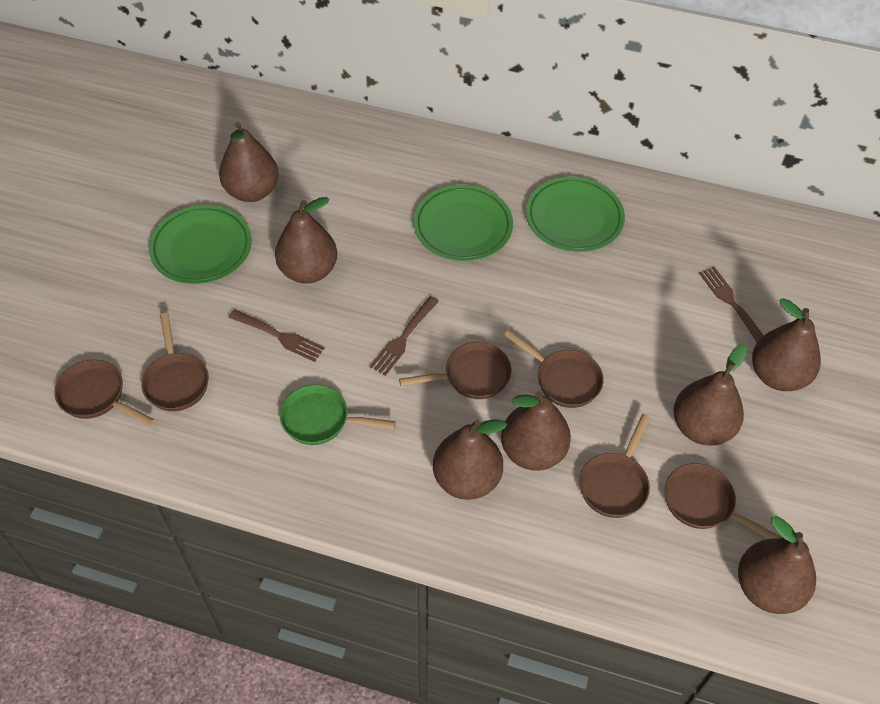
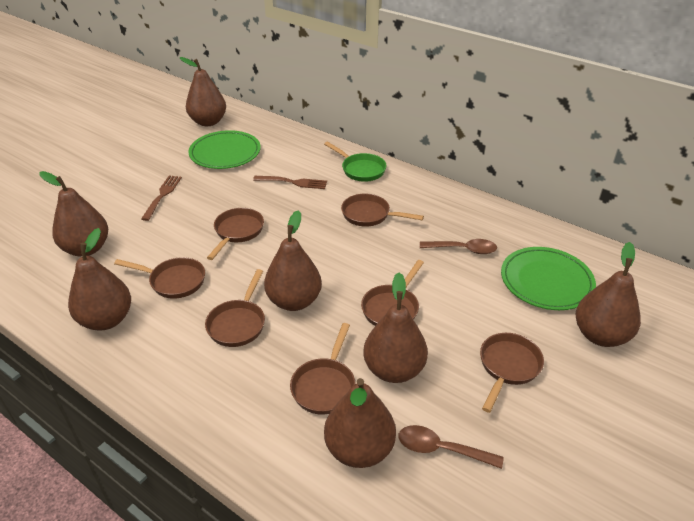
brown fork: 3 -> 2
brown pan: 6 -> 7
brown spoon: 0 -> 2
green plate: 3 -> 2

